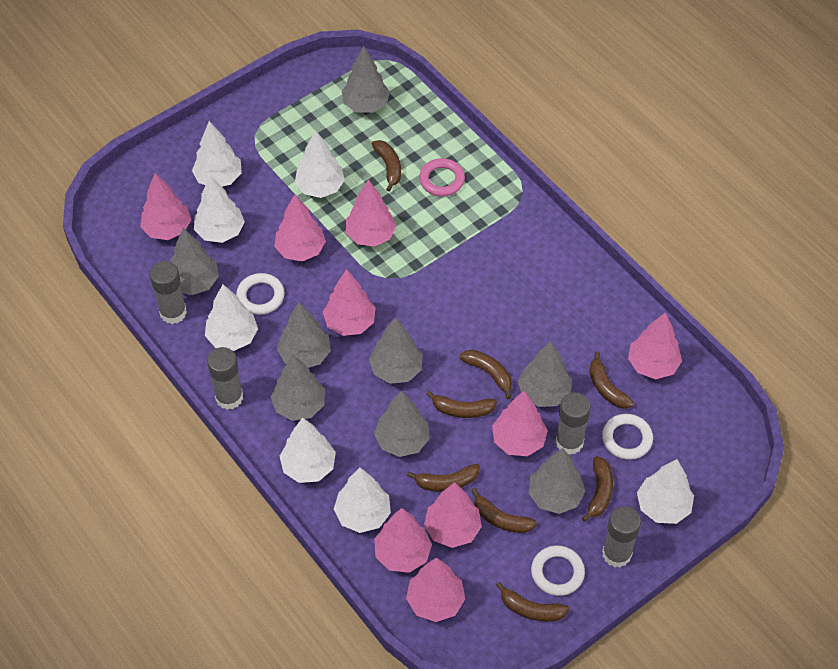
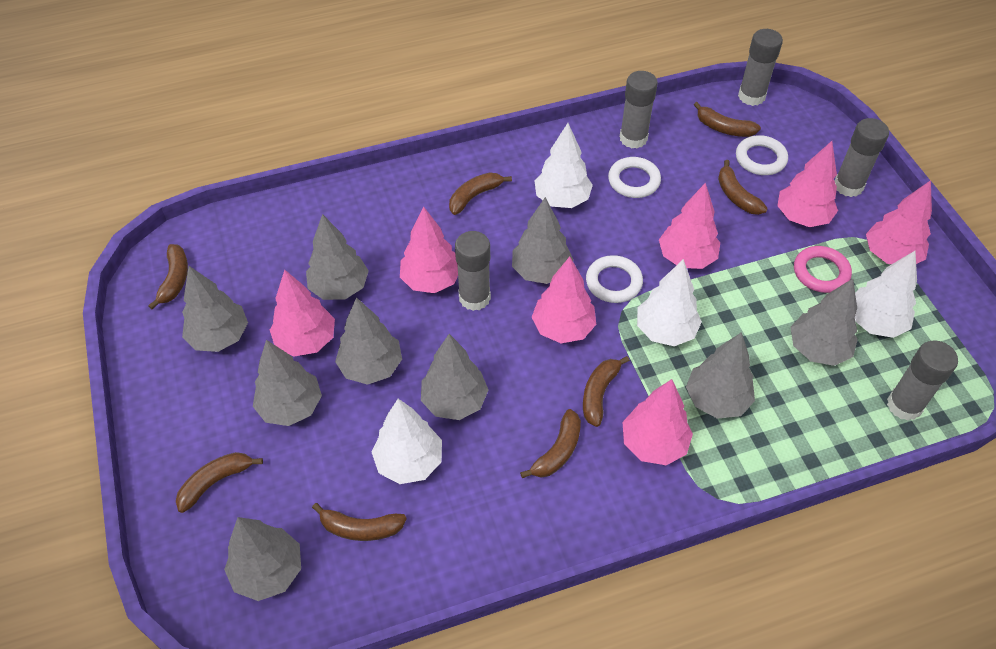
grey glue stick: 4 -> 5
grey tree: 8 -> 9
pink tree: 9 -> 7
white tree: 7 -> 4

